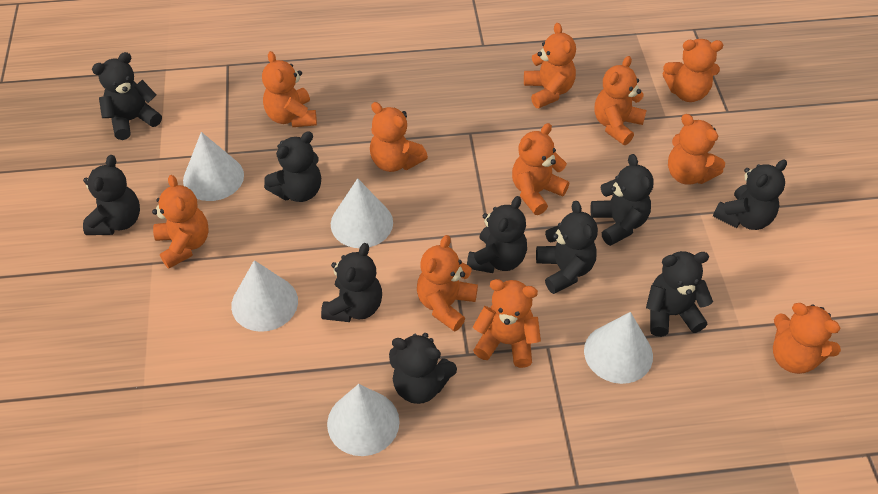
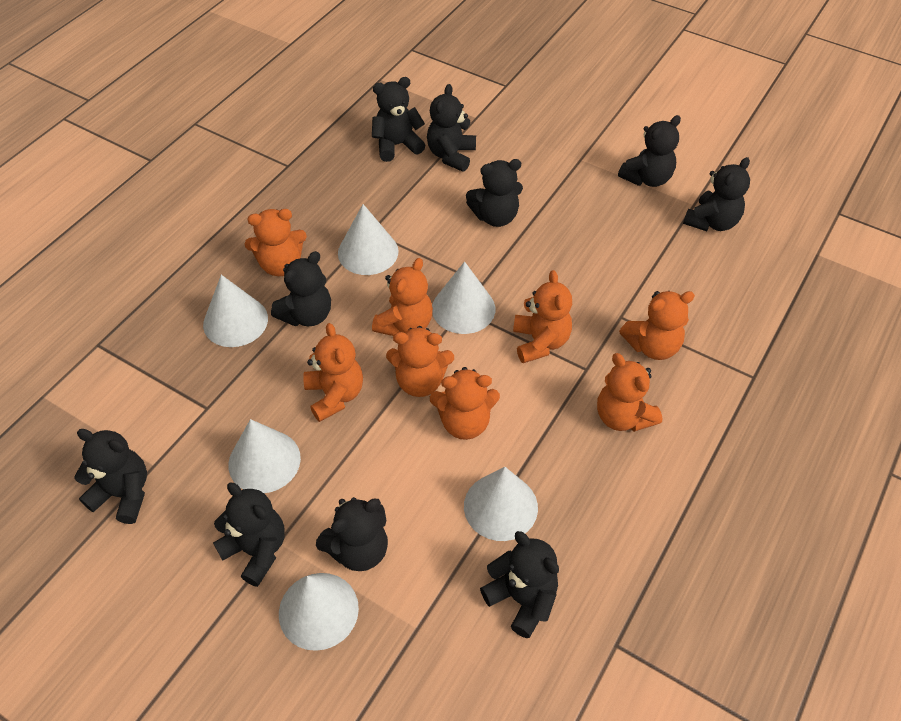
orange teddy bear: 11 -> 8
white cone: 5 -> 6

